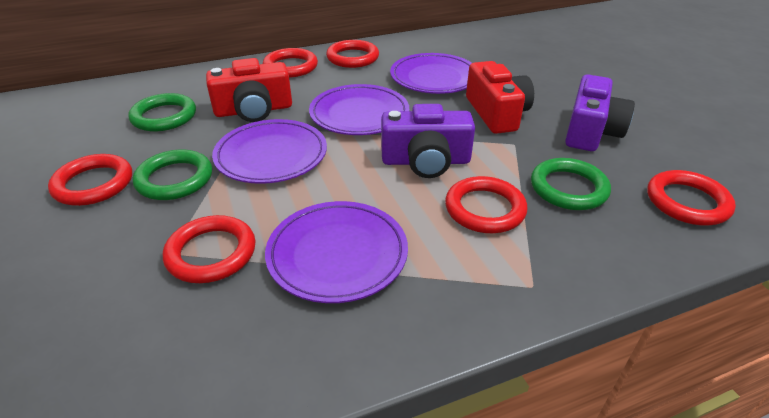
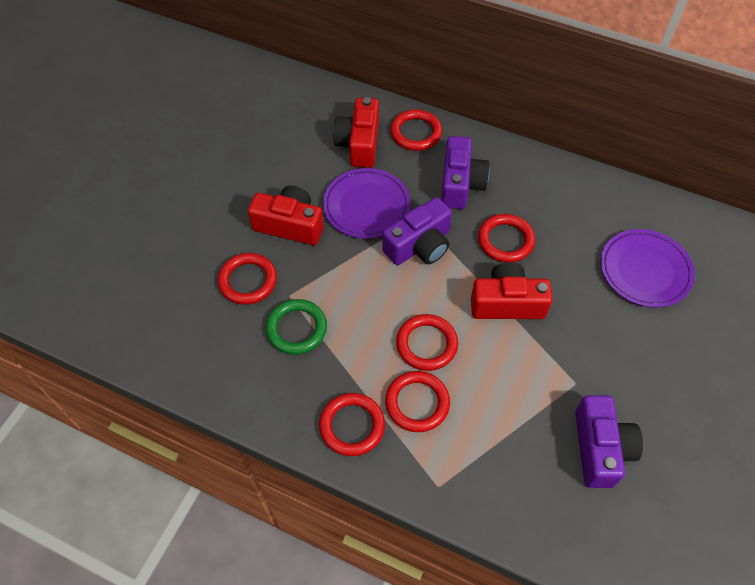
green ring: 3 -> 1
purple camera: 2 -> 3
purple plate: 4 -> 2
red camera: 2 -> 3

